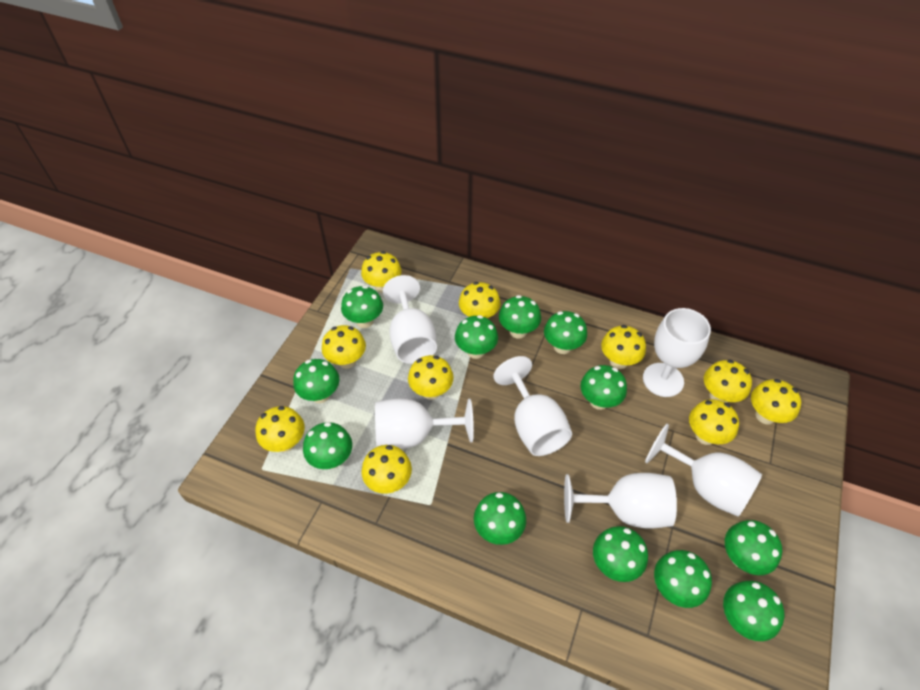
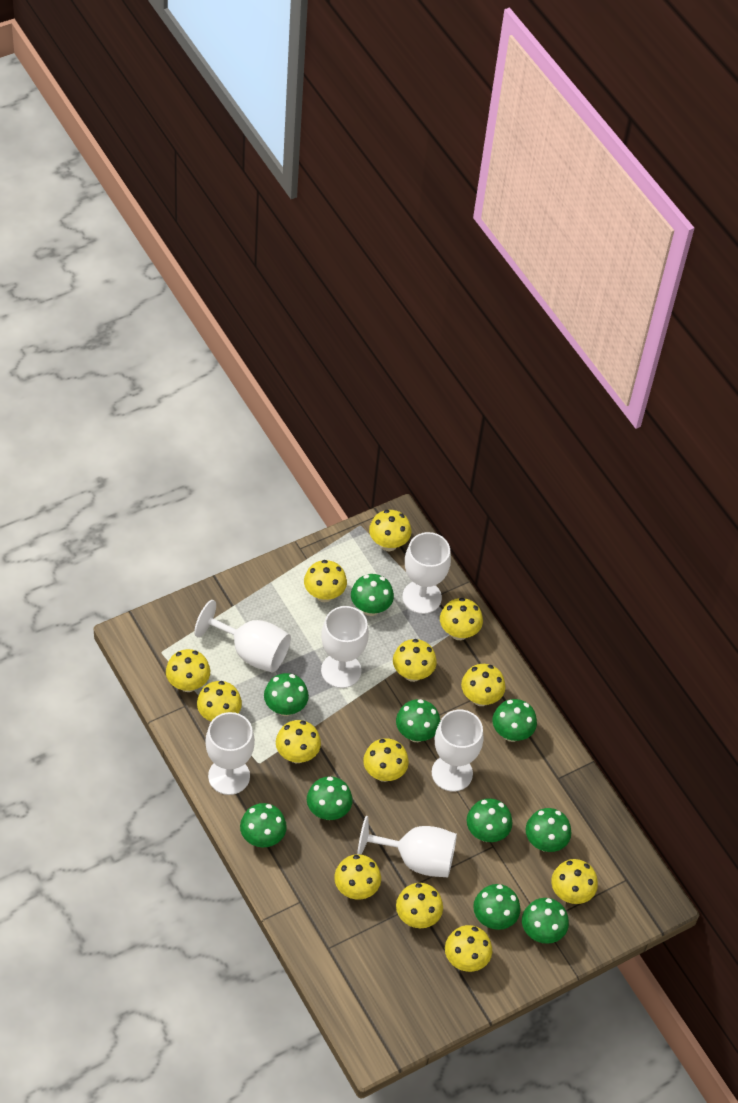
green mushroom: 12 -> 10
yellow mushroom: 10 -> 13

